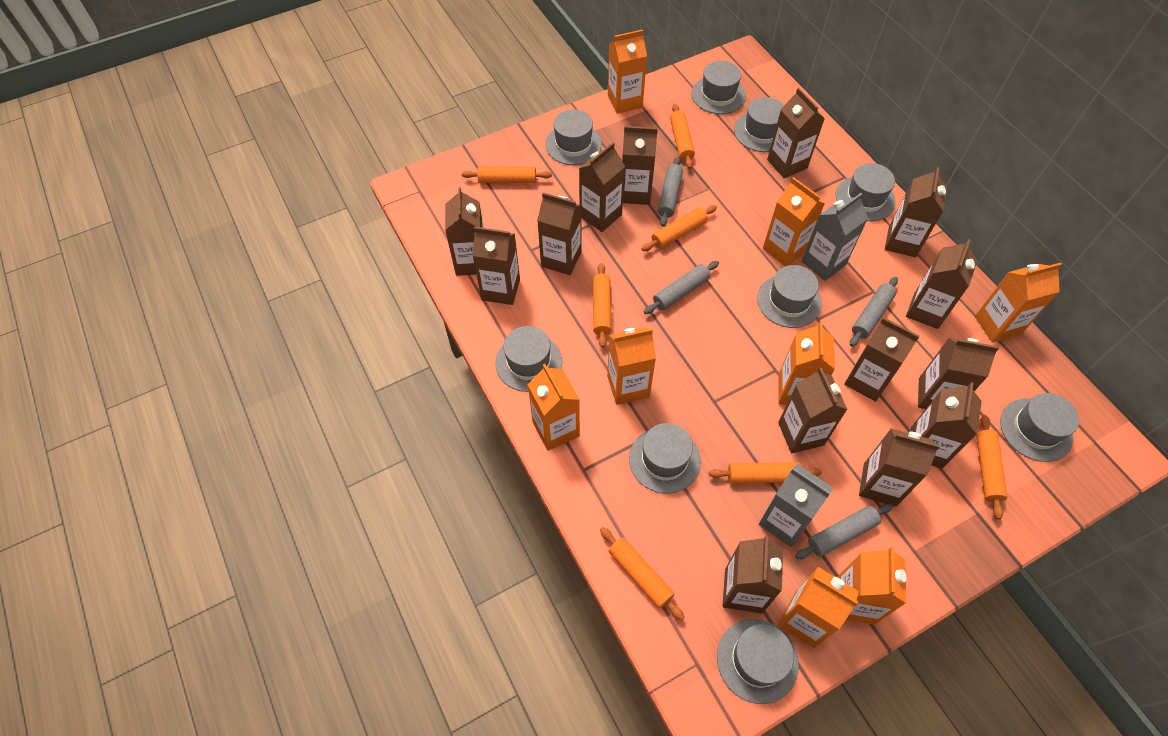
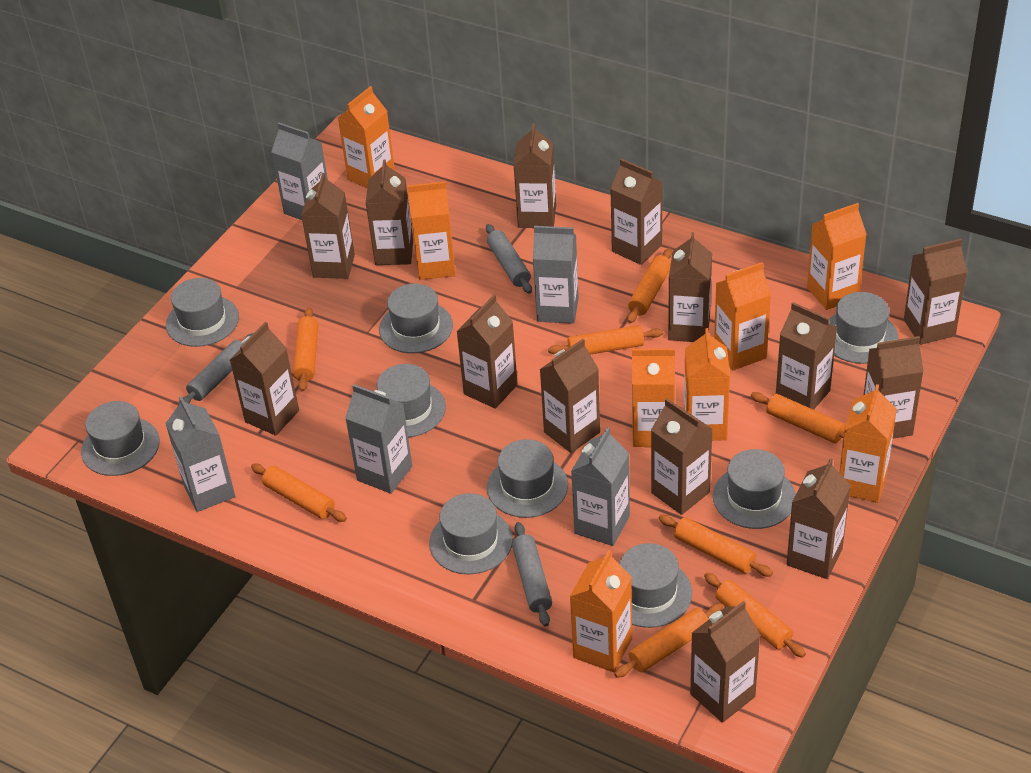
grey carton: 2 -> 5
grey rolling pin: 4 -> 3
orange rolling pin: 7 -> 8

